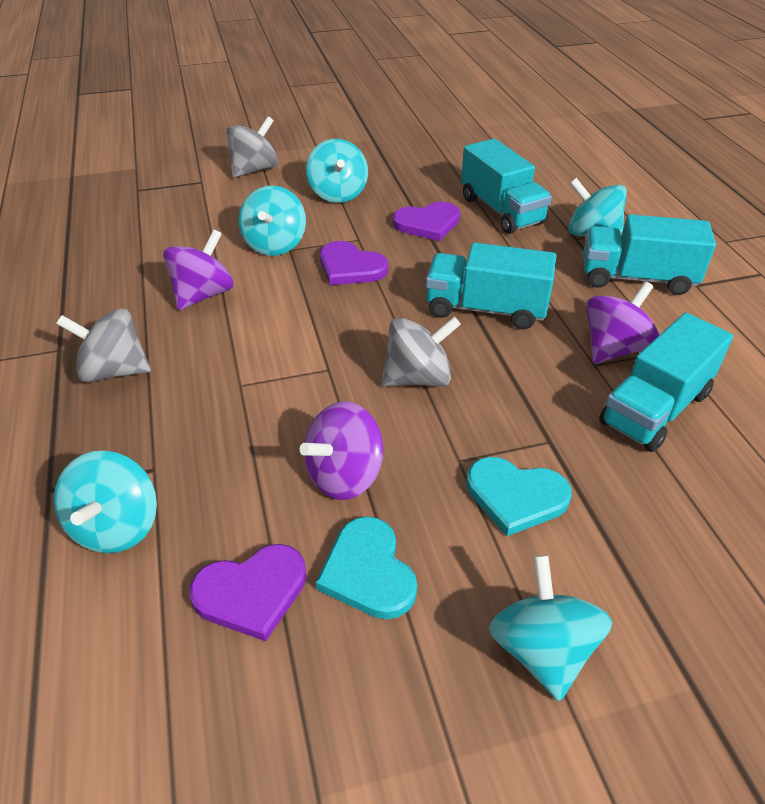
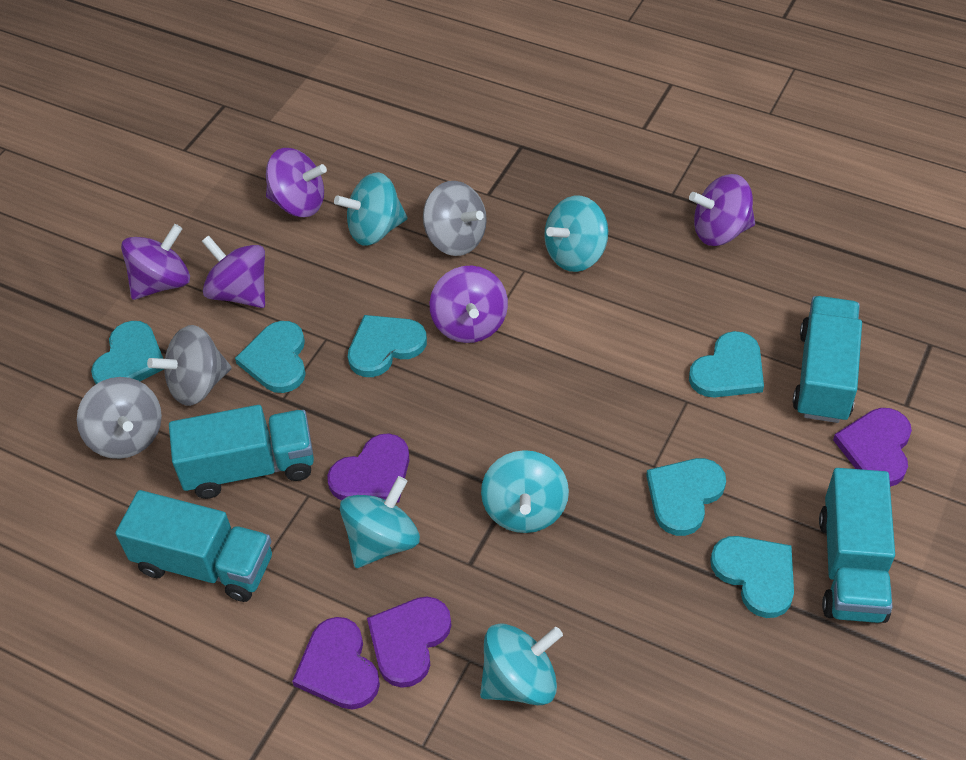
purple heart: 3 -> 4
purple spinning top: 3 -> 5
turquoise heart: 2 -> 6

